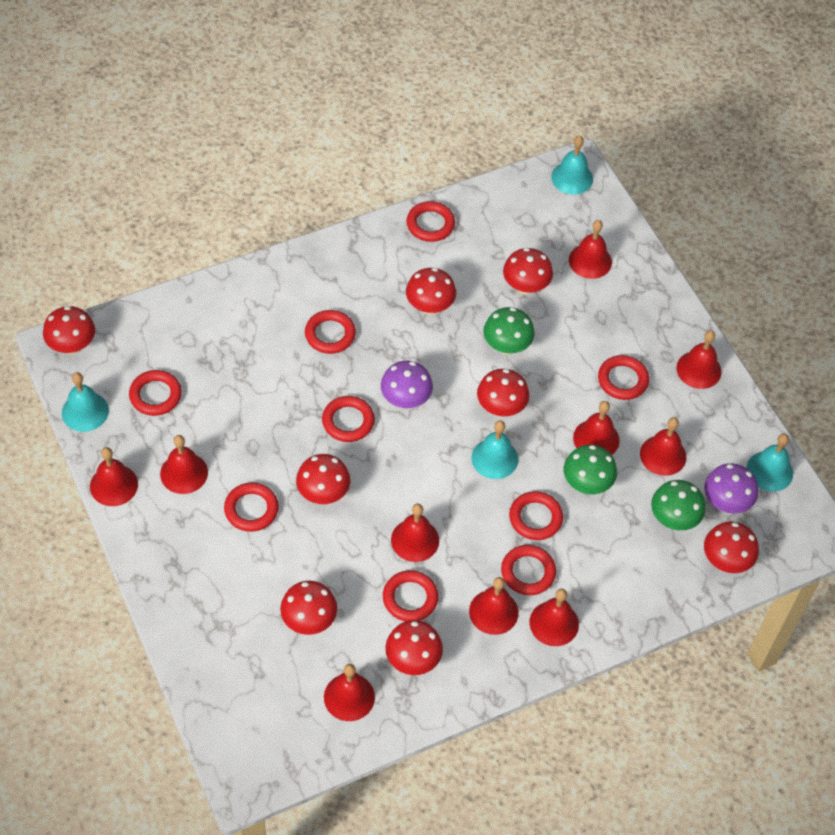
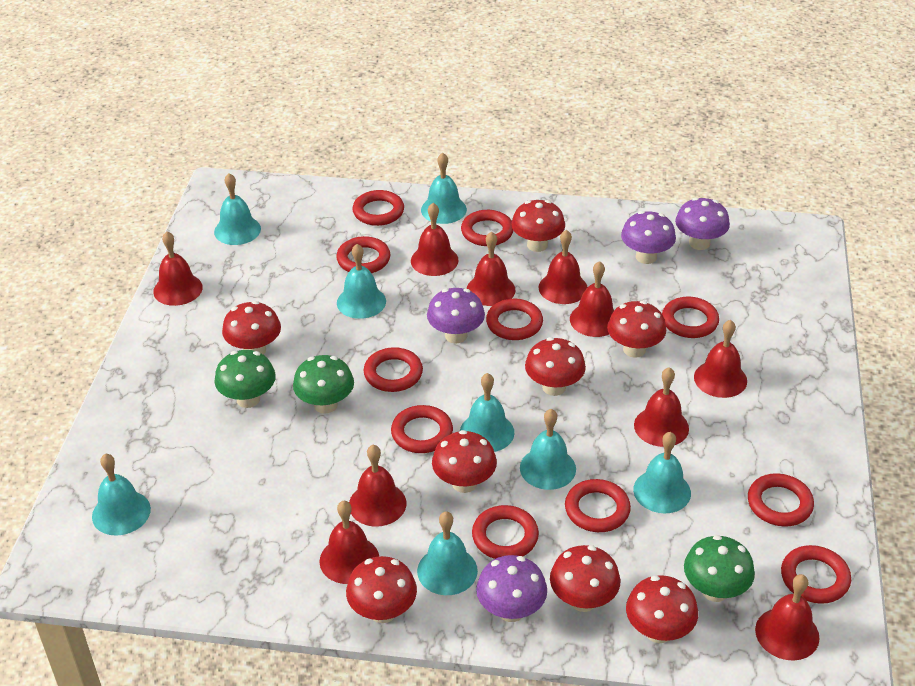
purple mushroom: 2 -> 4
red ring: 9 -> 11
turquoise bell: 4 -> 8

